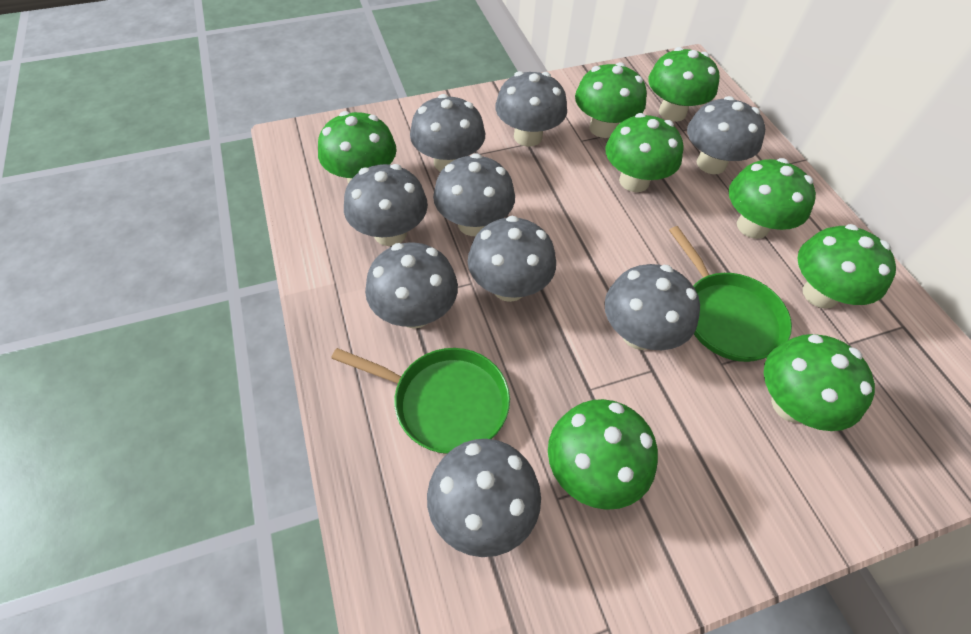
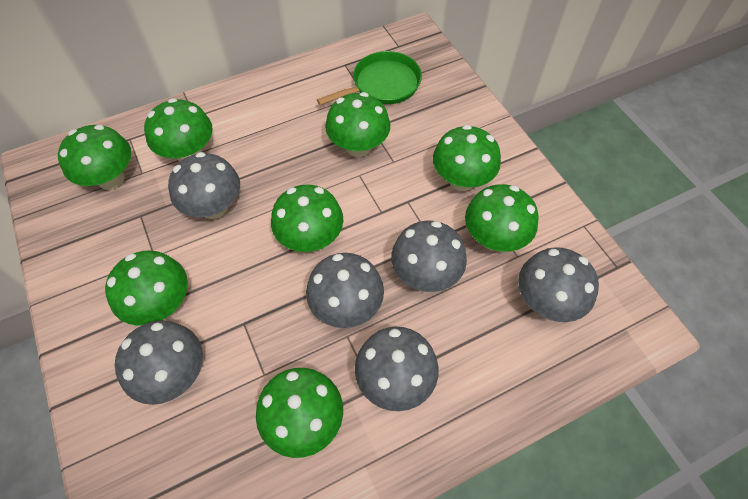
green pan: 2 -> 1
grey mushroom: 9 -> 6

